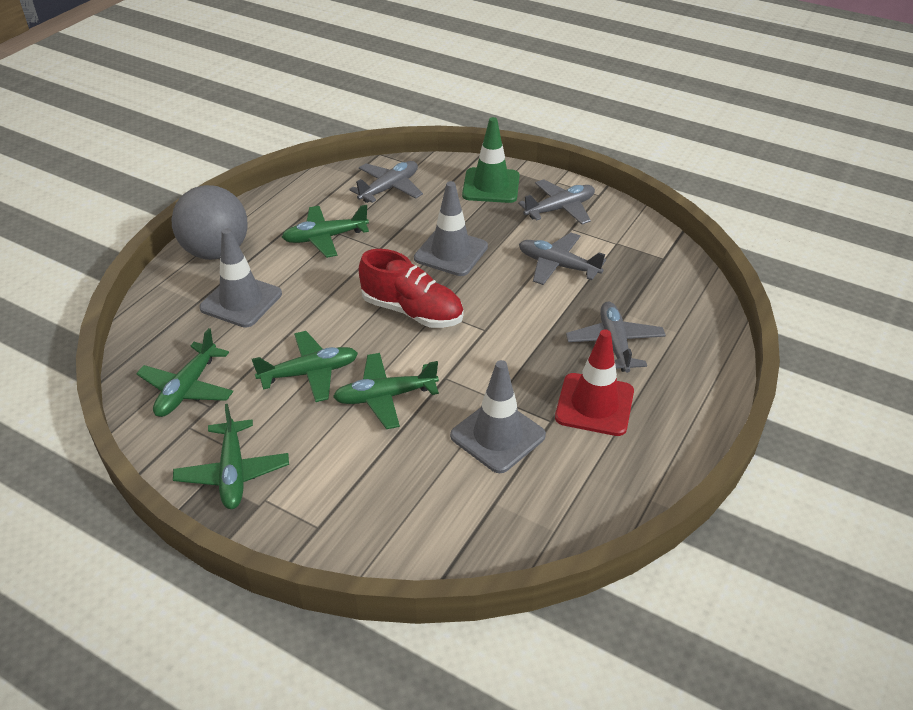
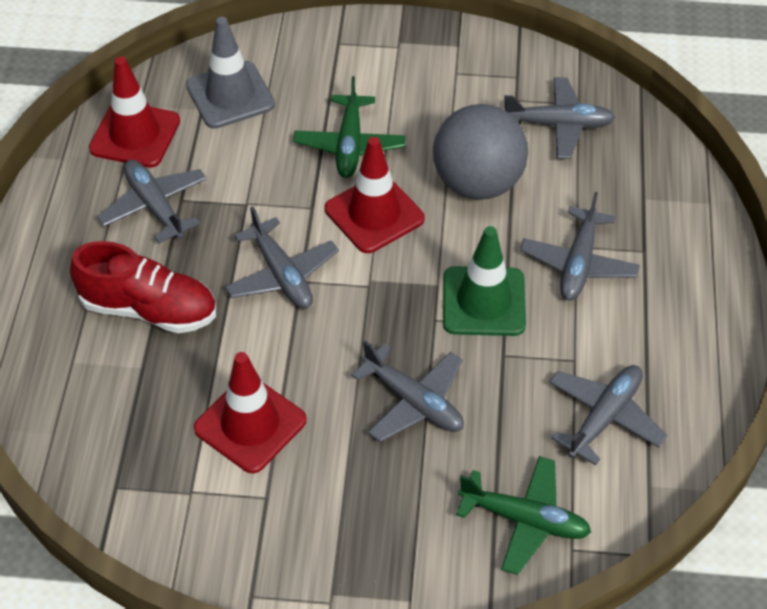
green plane: 5 -> 2
grey plane: 4 -> 6
grey traffic cone: 3 -> 1
red traffic cone: 1 -> 3

